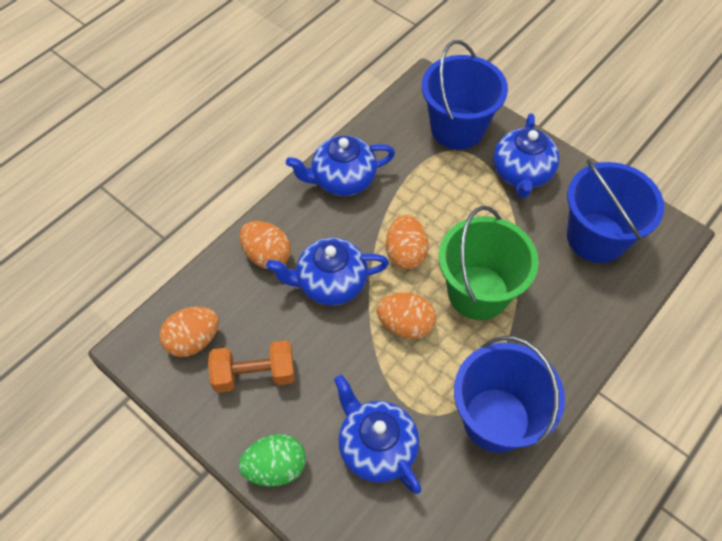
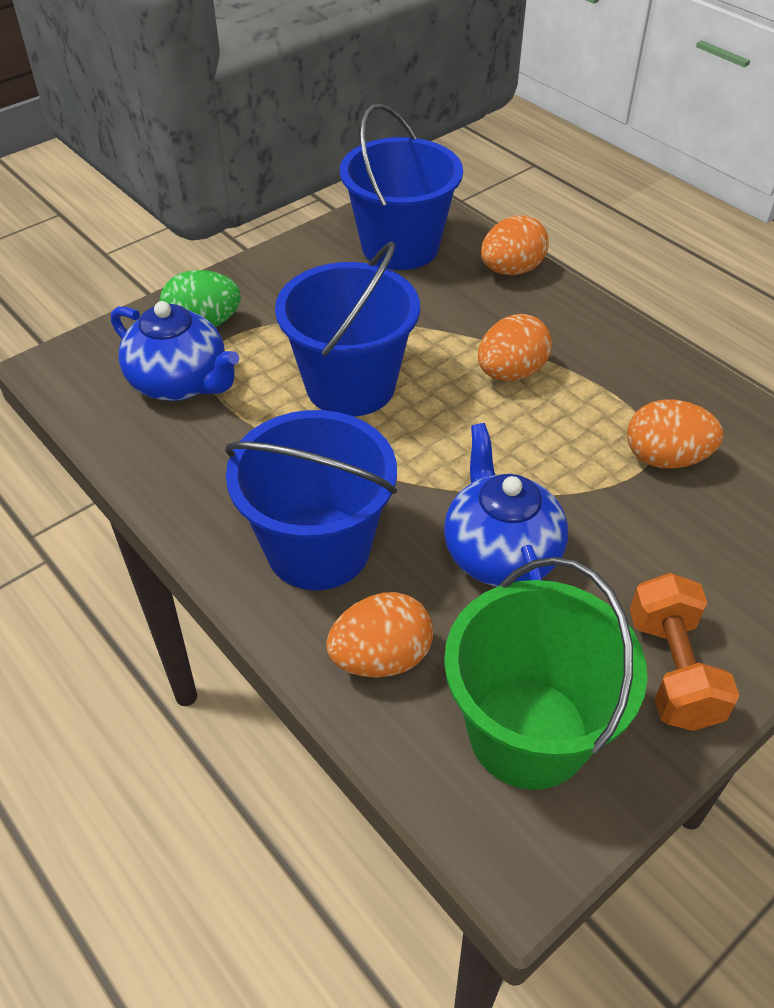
blue teapot: 4 -> 2

